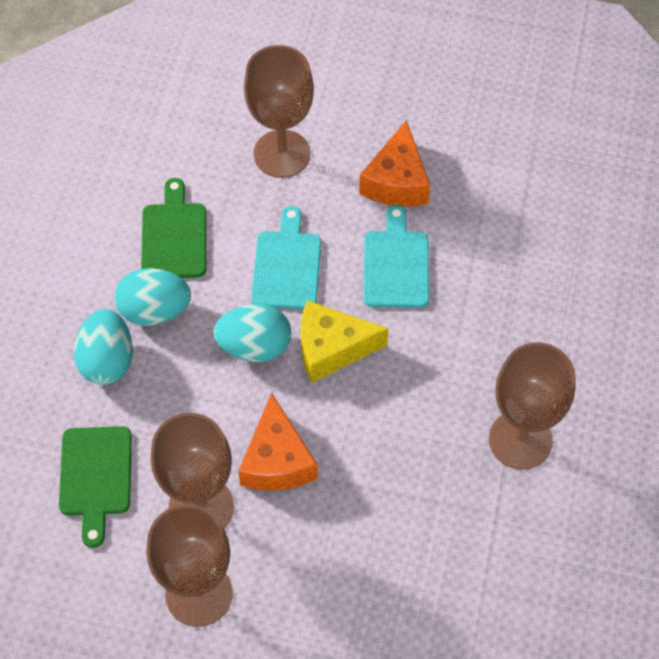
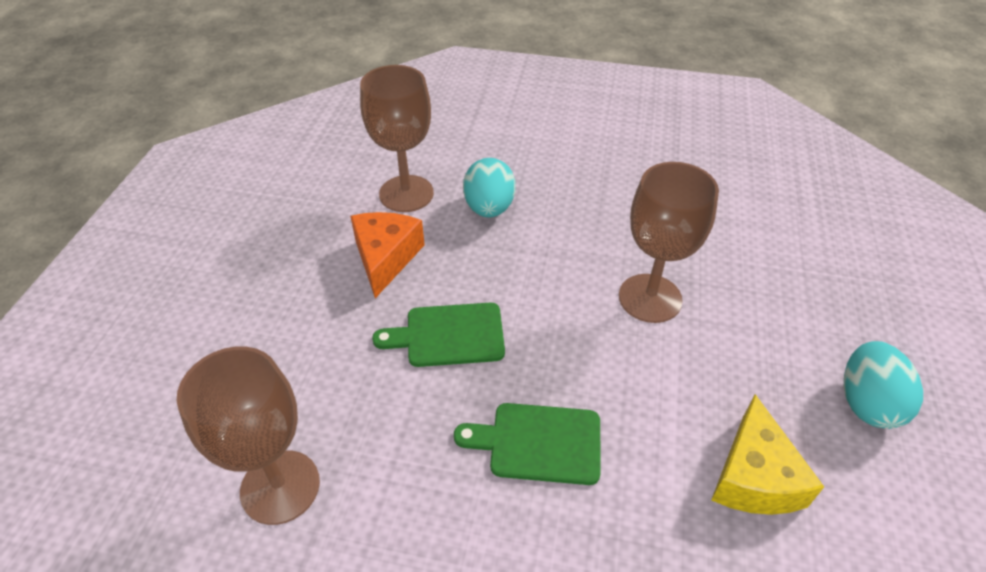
brown goblet: 4 -> 3
orange cheese: 2 -> 1
turquoise cutting board: 2 -> 0
turquoise egg: 3 -> 2

